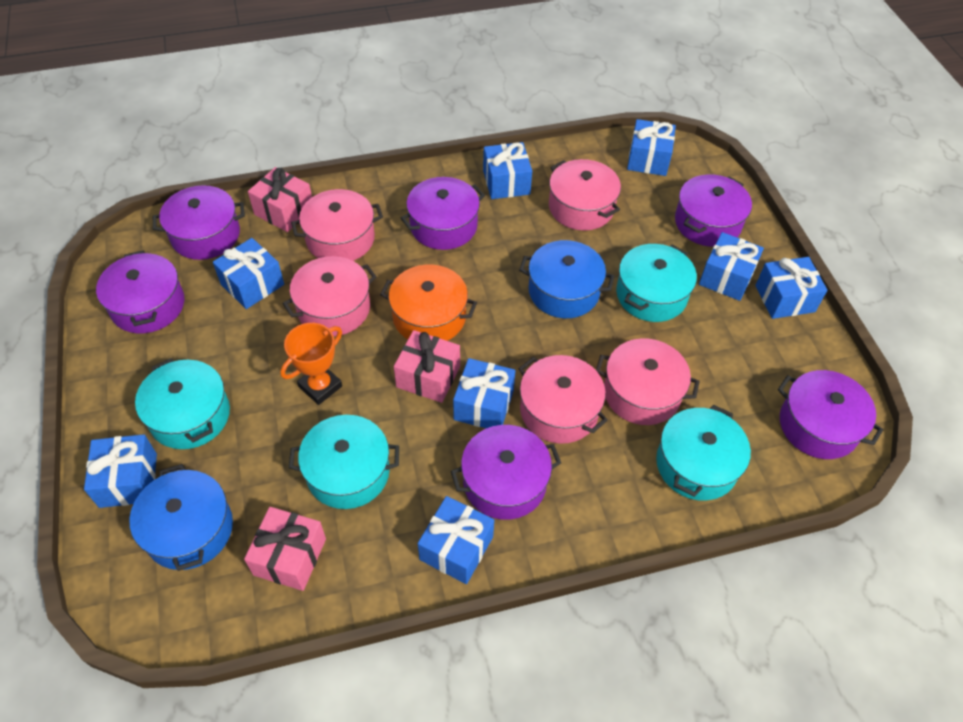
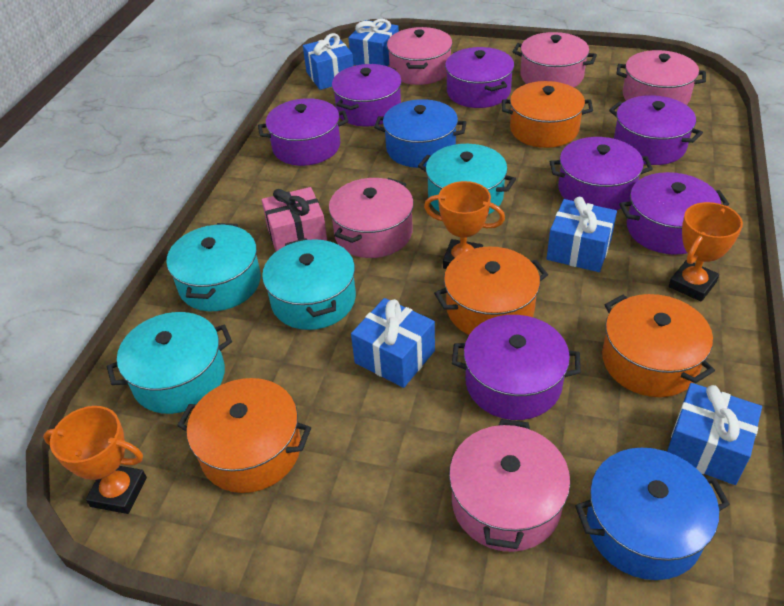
blue gift: 8 -> 5
orange pot: 1 -> 4
orange trophy: 1 -> 3
pink gift: 3 -> 1
purple pot: 6 -> 7

